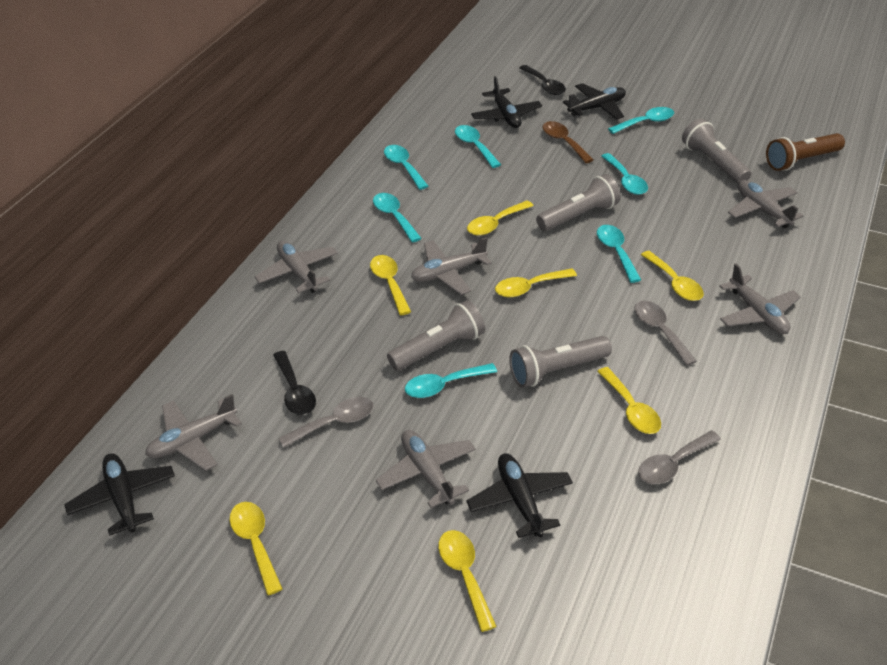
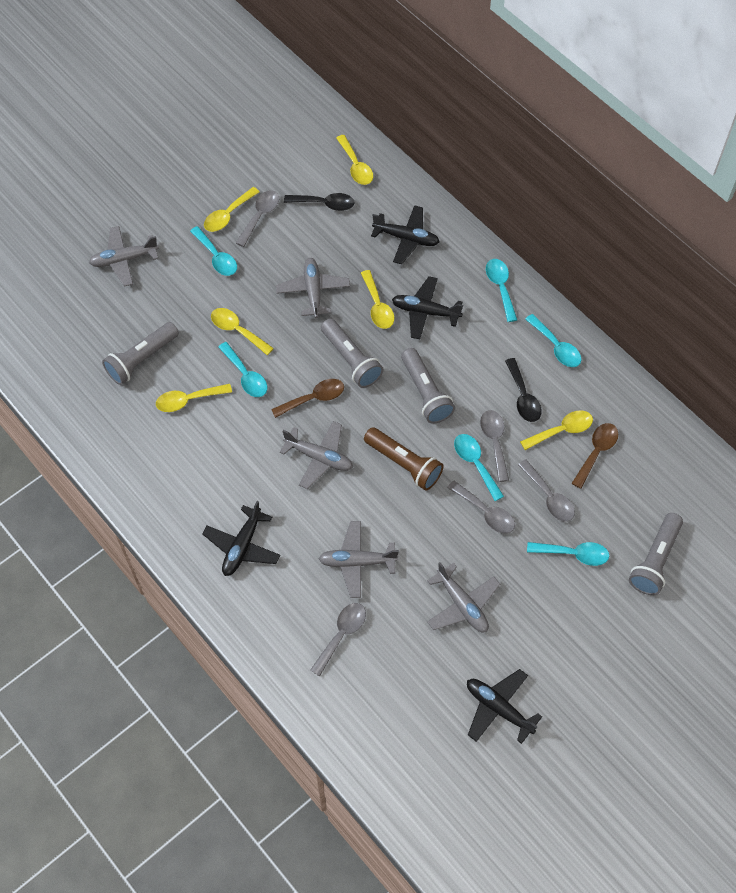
brown spoon: 1 -> 2
grey plane: 6 -> 5
grey spoon: 3 -> 5
turquoise spoon: 7 -> 6
yellow spoon: 7 -> 6

